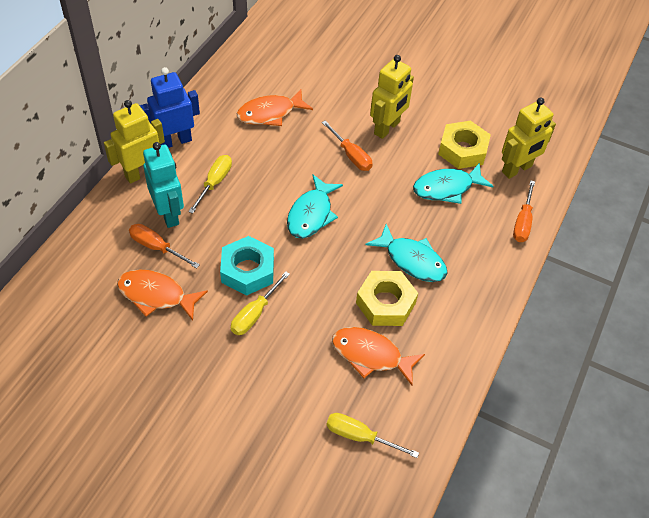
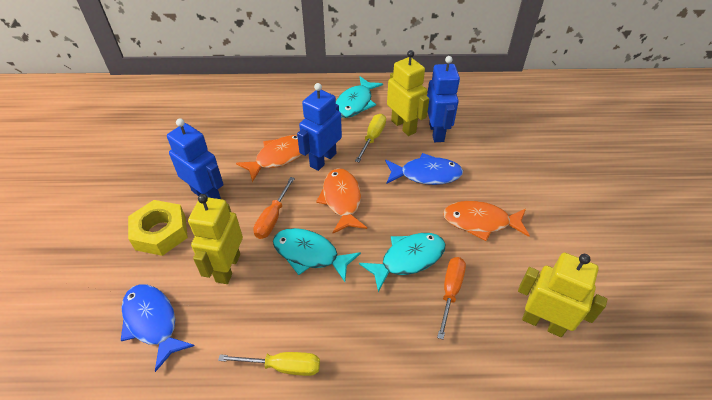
blue fish: 0 -> 2
blue robot: 1 -> 3
orange screwdriver: 3 -> 2
turquoise nut: 1 -> 0
turquoise robot: 1 -> 0
yellow nut: 2 -> 1
yellow screwdriver: 3 -> 2

